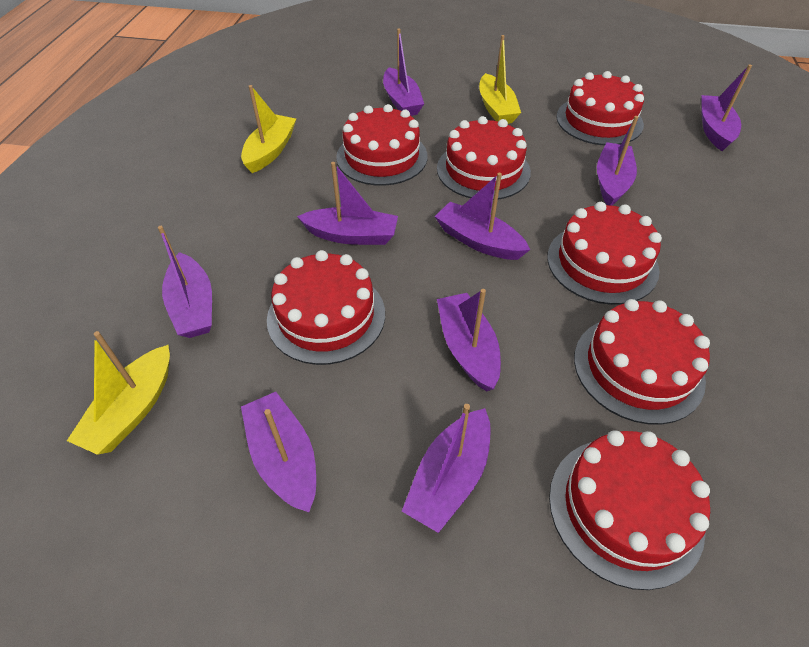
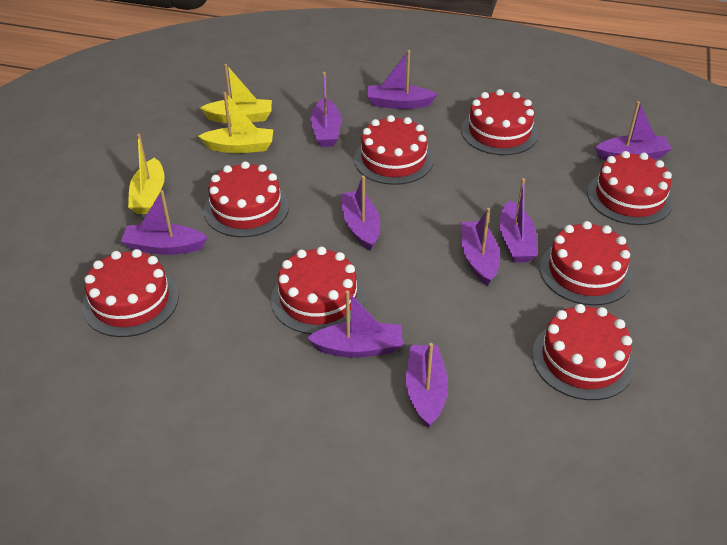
red cake: 7 -> 8

